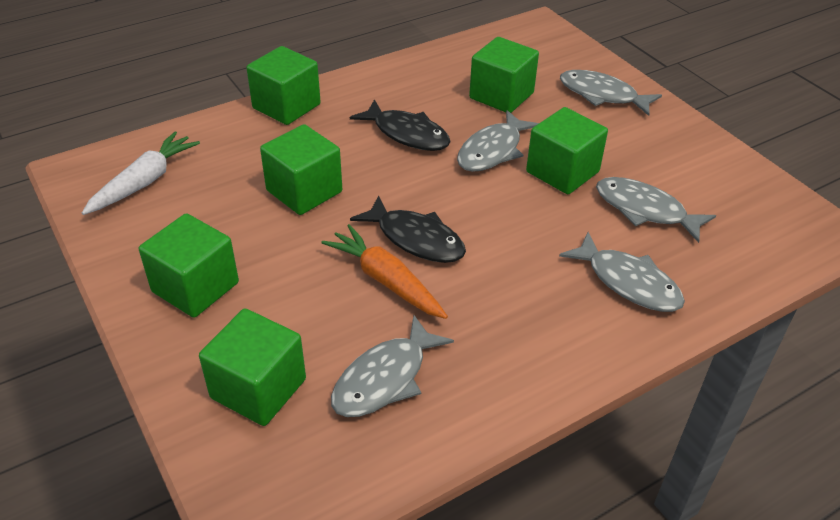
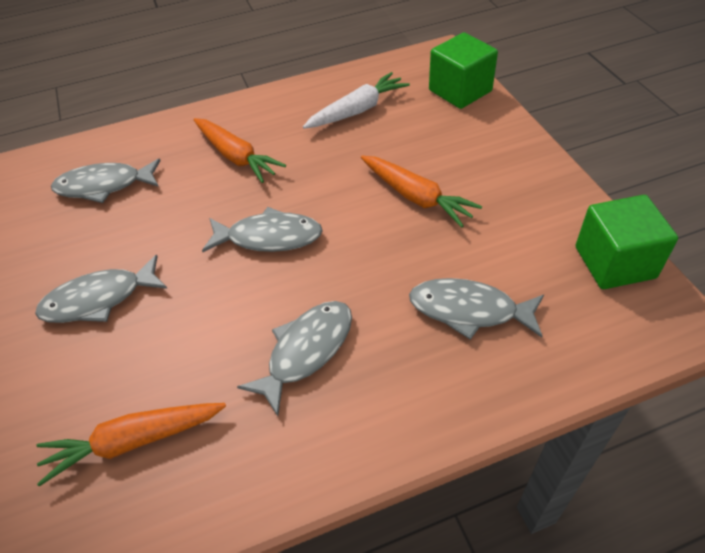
black fish: 2 -> 0
green cube: 6 -> 2
orange carrot: 1 -> 3

